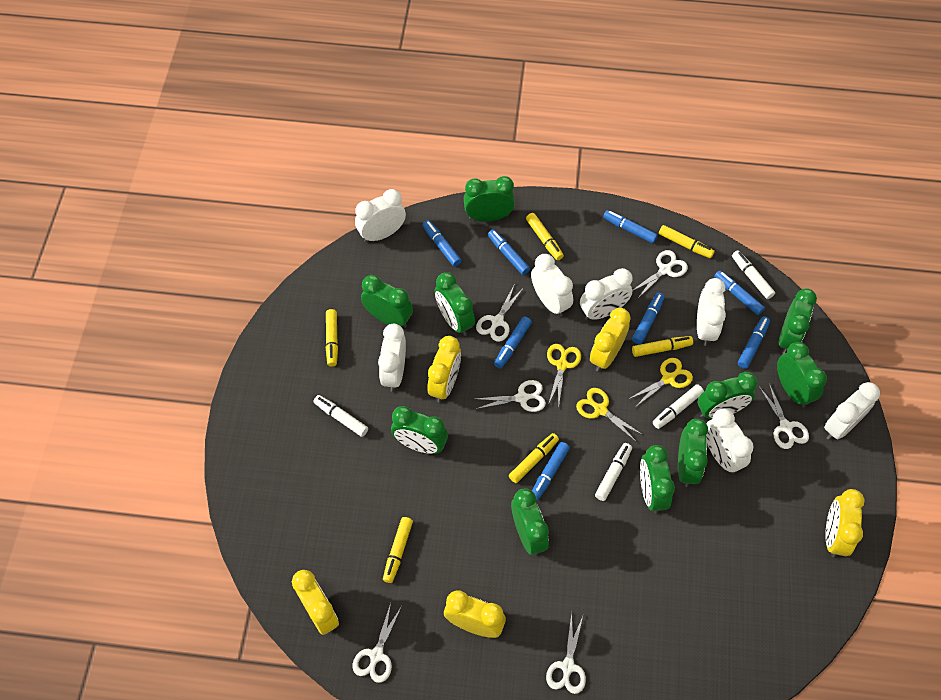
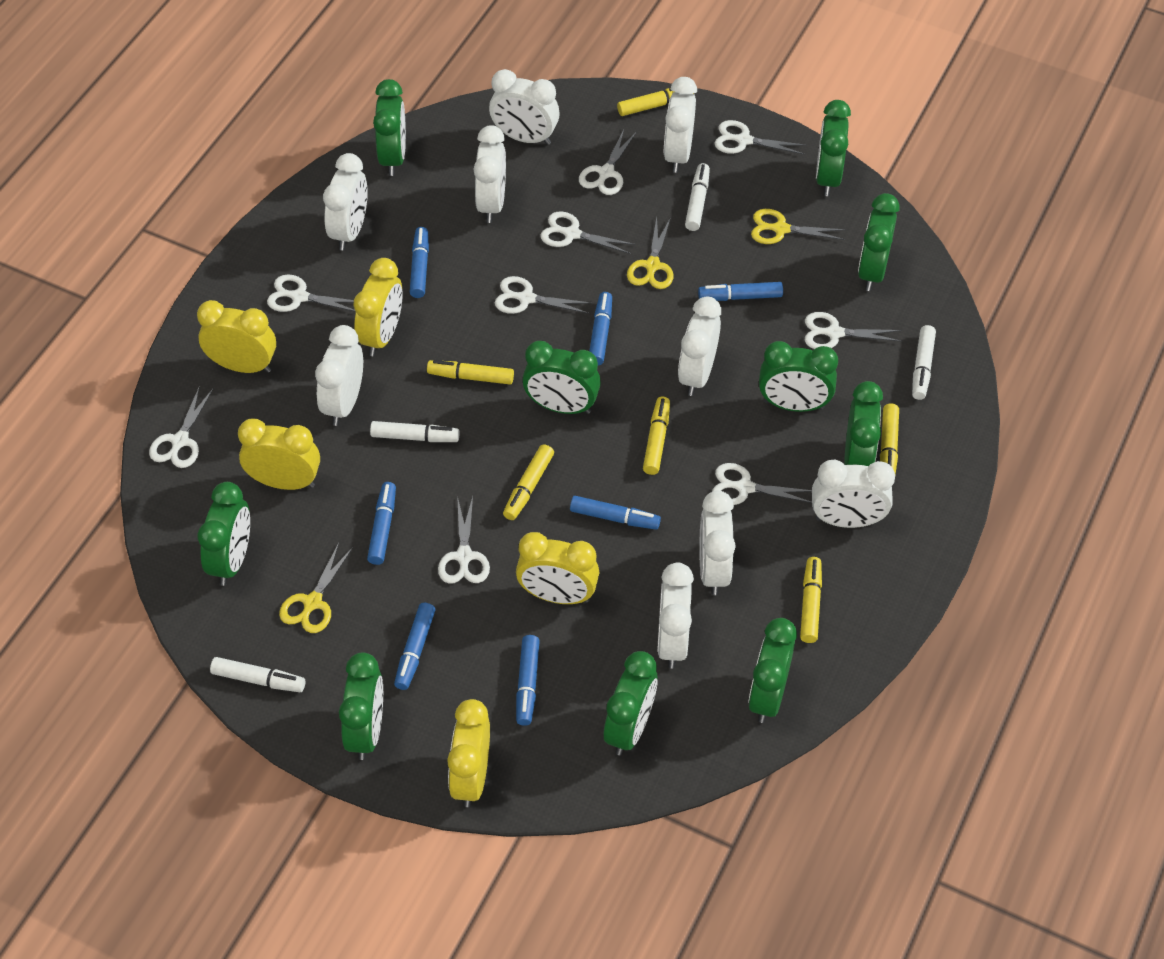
blue marker: 8 -> 7
white clock: 7 -> 9
white scissors: 6 -> 9

